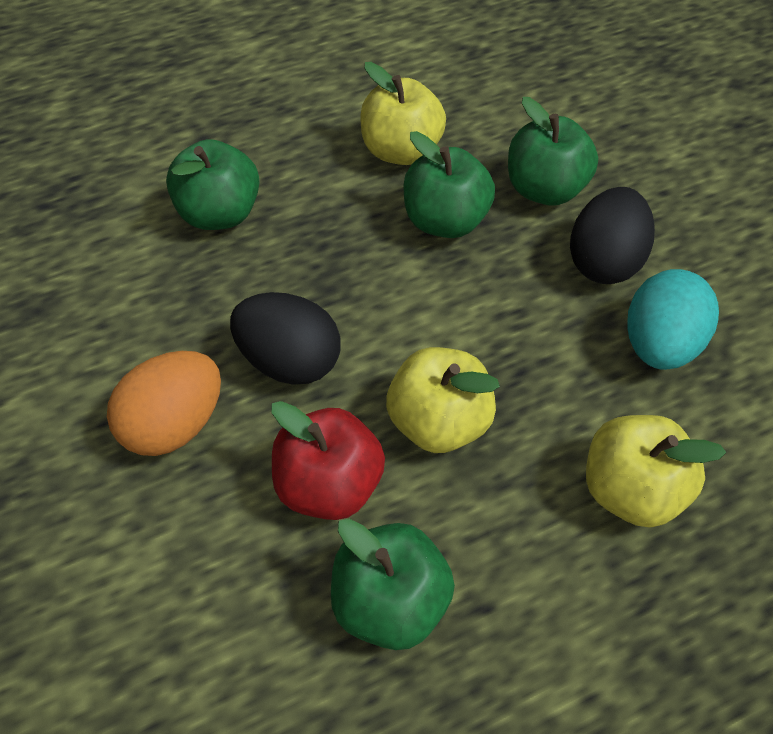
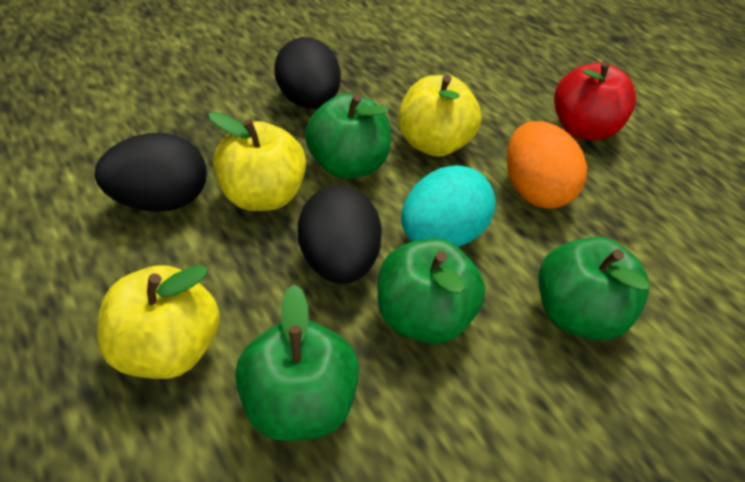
black egg: 2 -> 3

